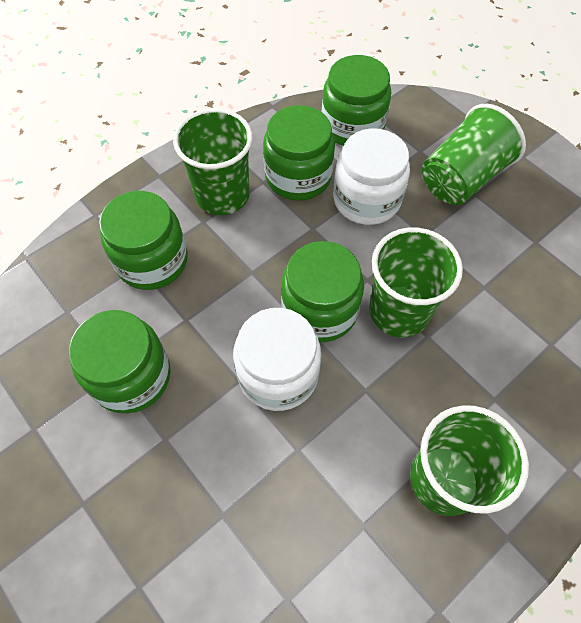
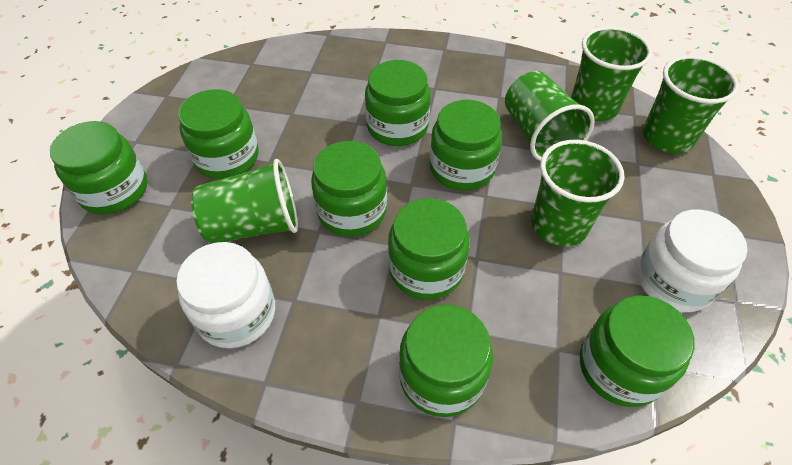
green cup: 4 -> 5
green jar: 5 -> 8

